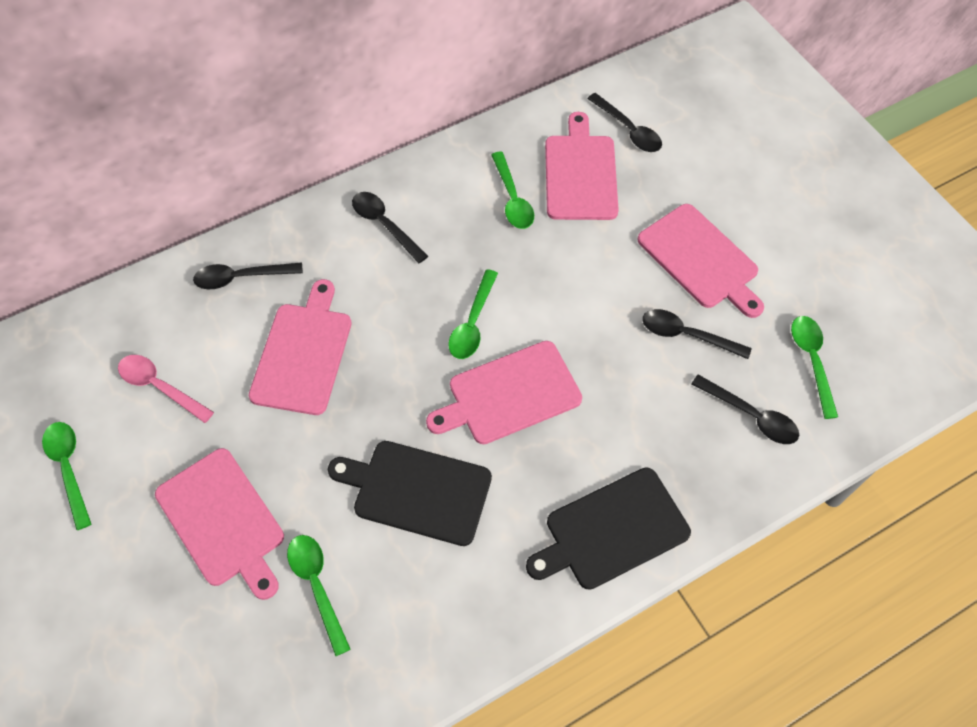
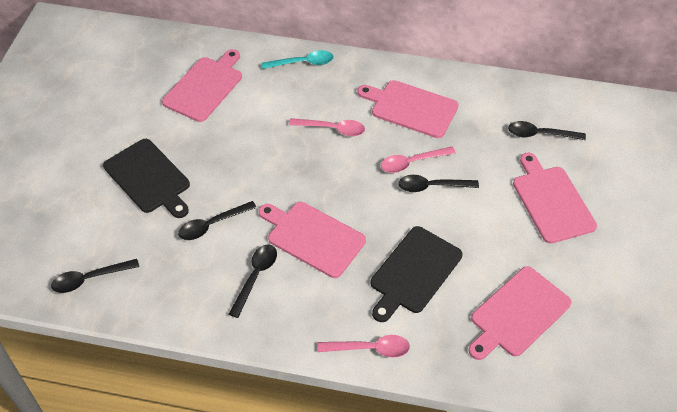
green spoon: 5 -> 0
pink spoon: 1 -> 3
turquoise spoon: 0 -> 1

